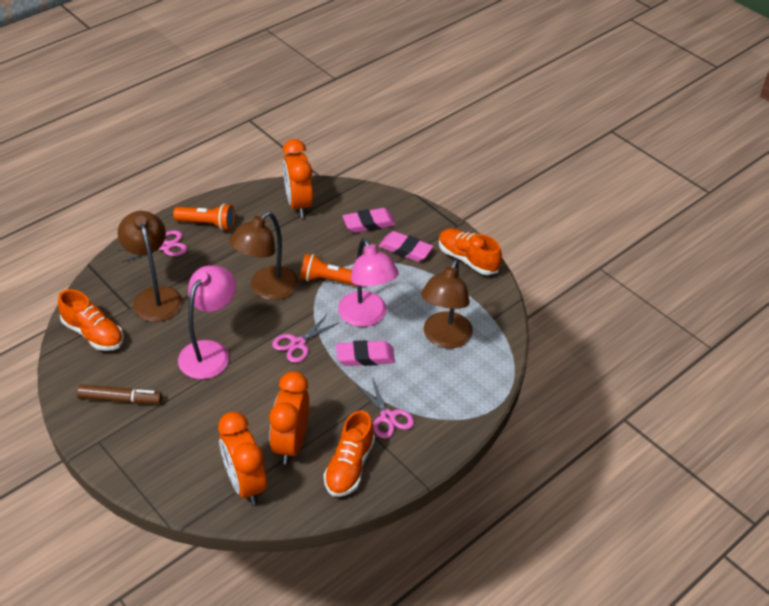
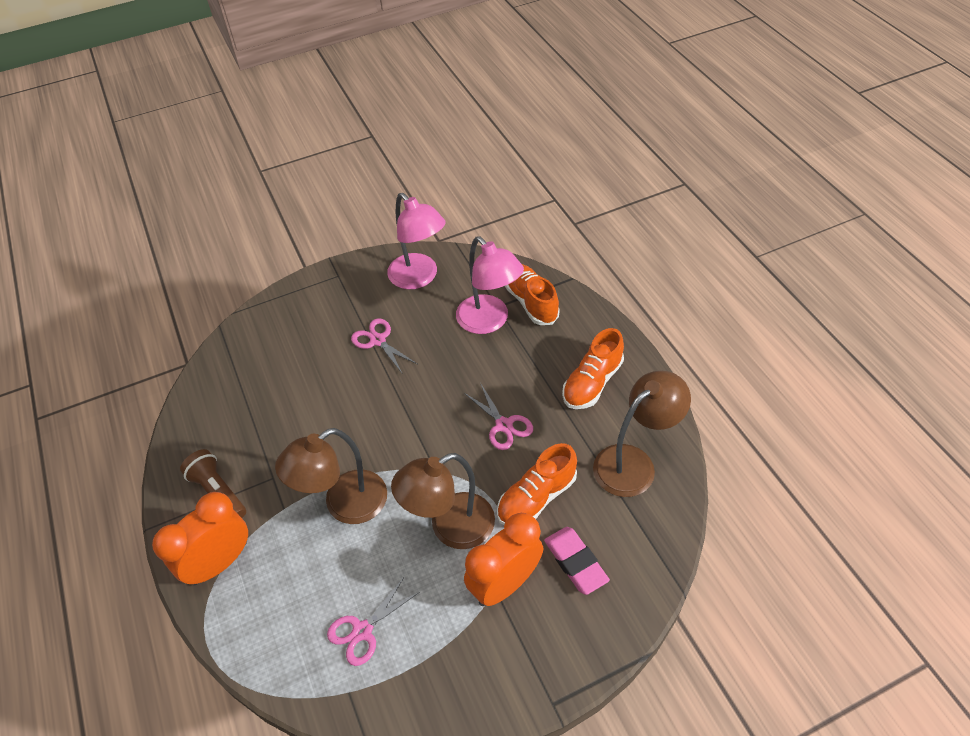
brown flashlight: 0 -> 1
brown marker: 1 -> 0
orange clock: 3 -> 2
orange flashlight: 2 -> 0
pink eraser: 3 -> 1

